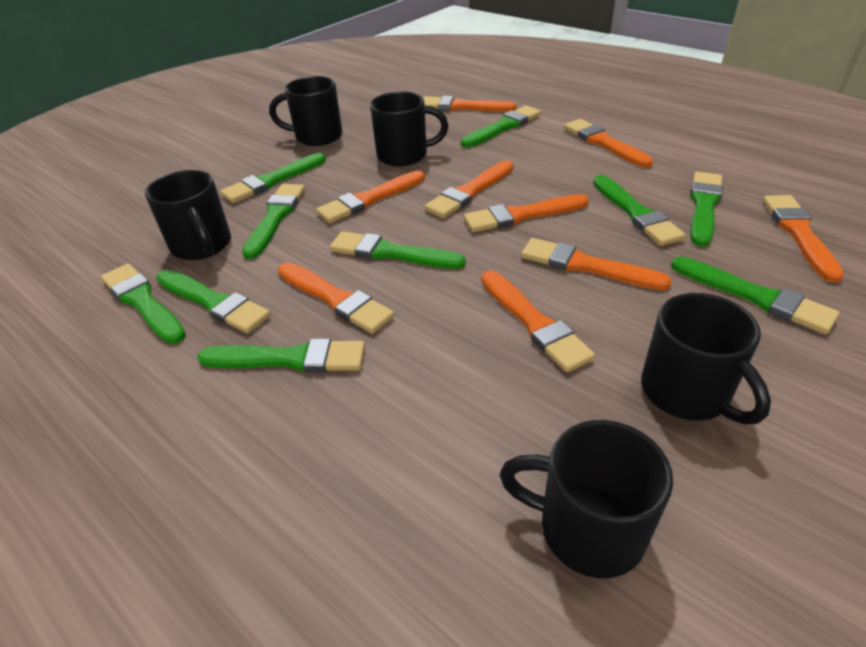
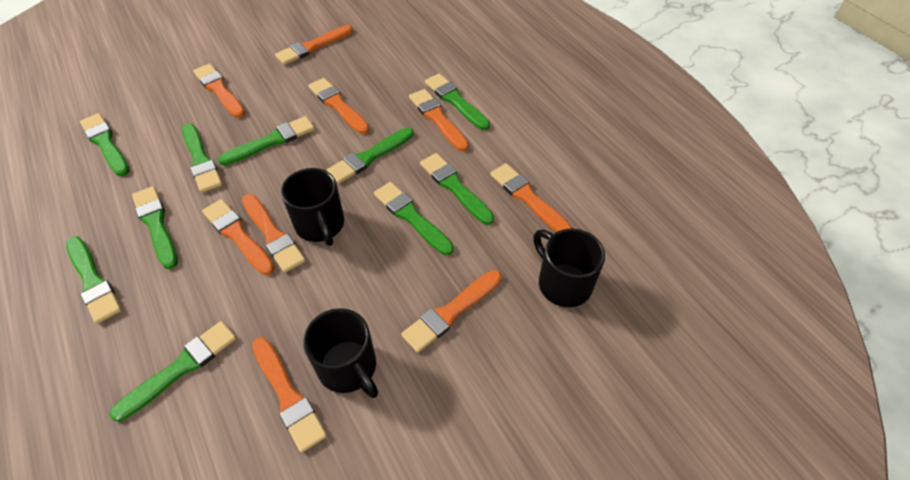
black mug: 5 -> 3

